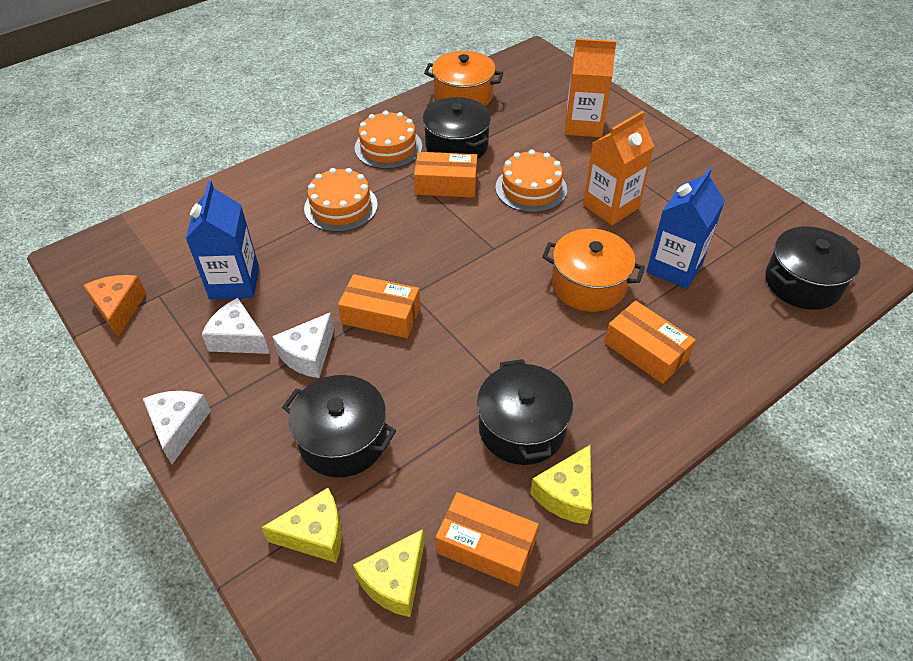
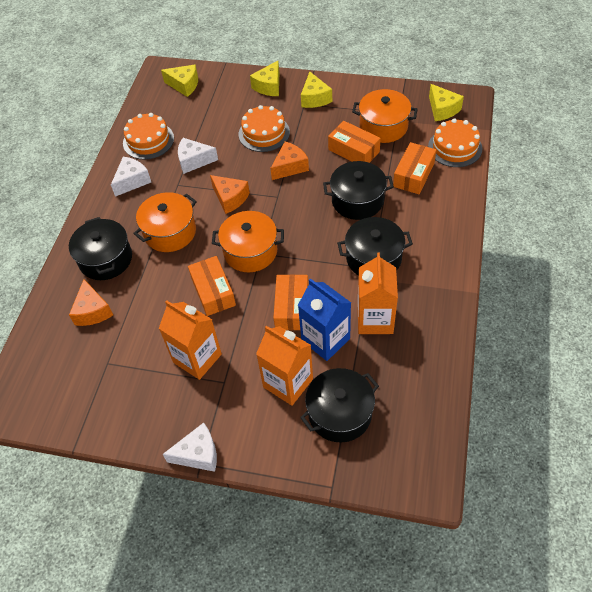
blue carton: 2 -> 1
orange carton: 2 -> 3
orange cheese: 1 -> 3
orange pot: 2 -> 3
yellow cheese: 3 -> 4

